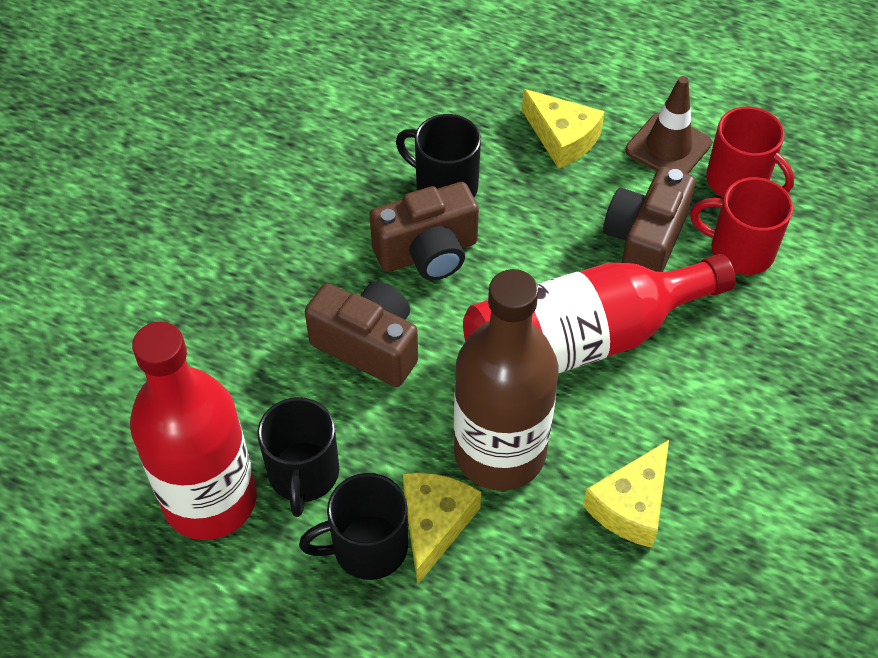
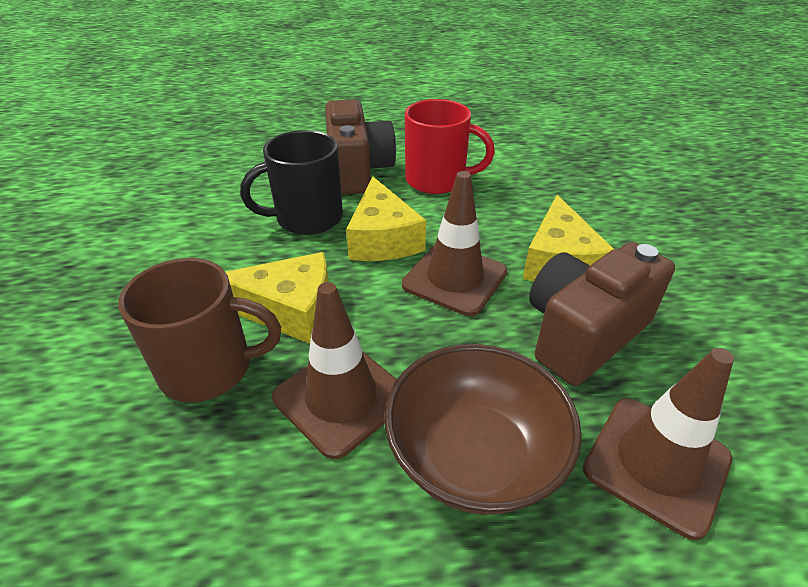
black mug: 3 -> 1
brown bottle: 1 -> 0
brown bowl: 0 -> 1
brown camera: 3 -> 2
brown mug: 0 -> 1
brown traffic cone: 1 -> 3
red bottle: 2 -> 0
red mug: 2 -> 1

